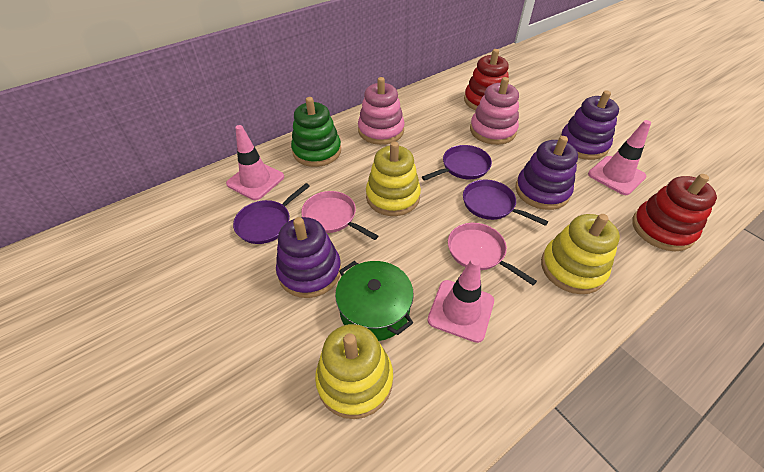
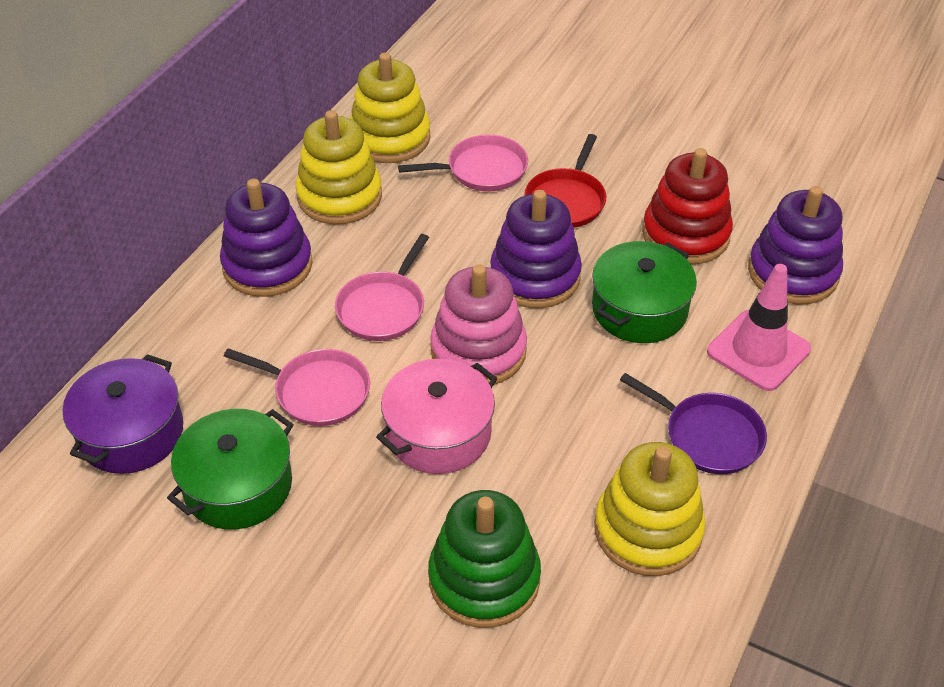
green pot: 1 -> 2
pink pan: 2 -> 3
pink pot: 0 -> 1
pink stacking toy: 2 -> 1
pink traffic cone: 3 -> 1
purple pan: 3 -> 1
purple pot: 0 -> 1
red pan: 0 -> 1
red stacking toy: 2 -> 1

